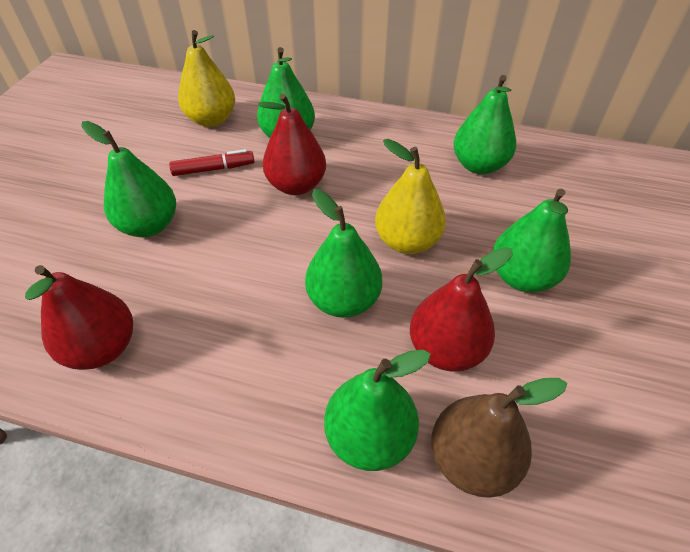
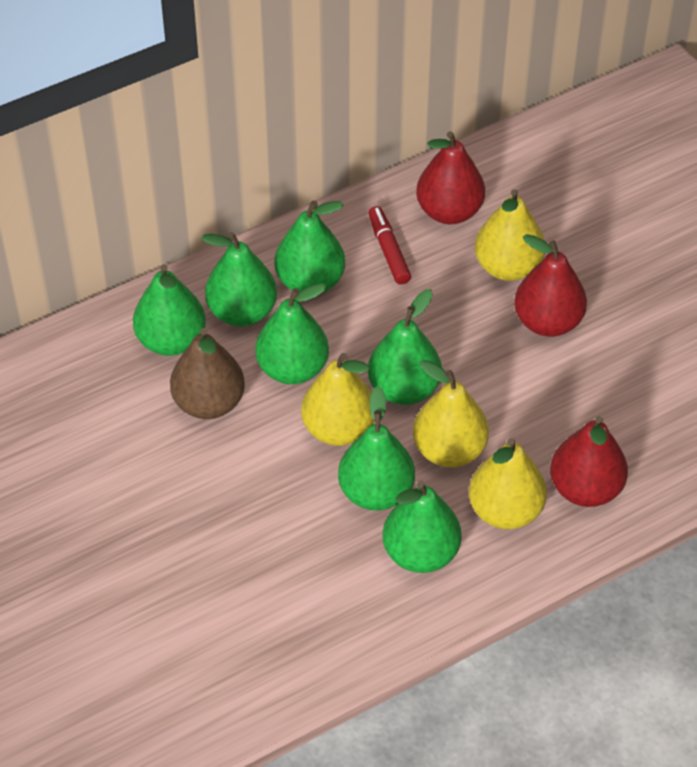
green pear: 6 -> 7
yellow pear: 2 -> 4

